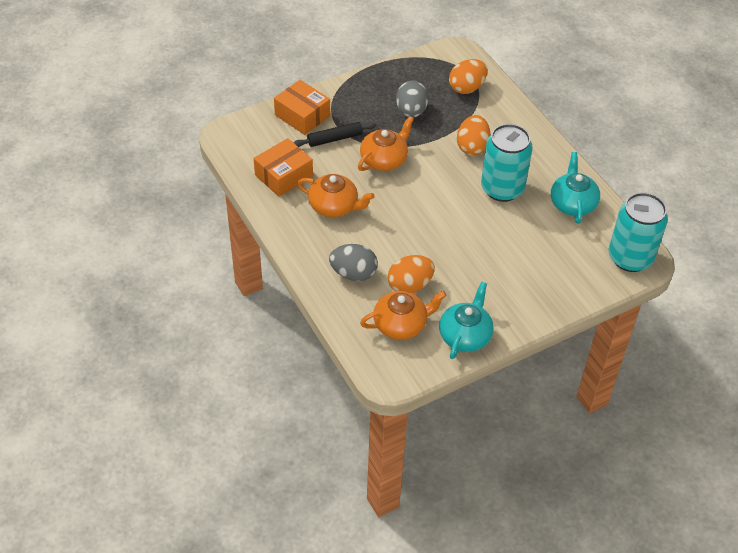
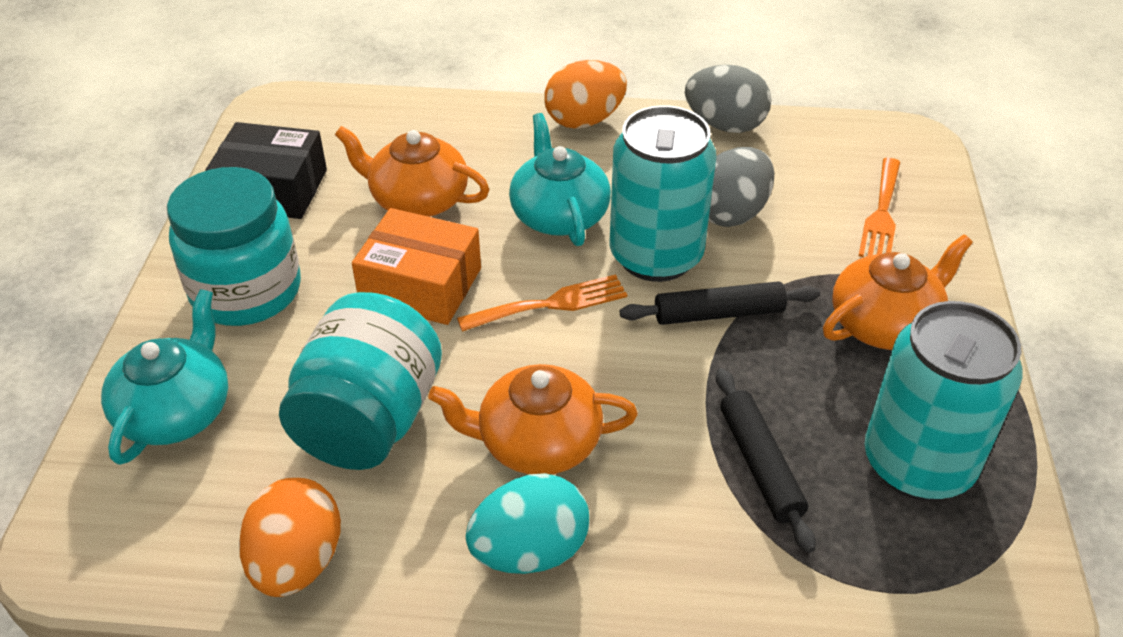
black box: 0 -> 1
black rolling pin: 1 -> 2
orange box: 2 -> 1
orange egg: 3 -> 2
orange fork: 0 -> 2
turquoise egg: 0 -> 1
turquoise jar: 0 -> 2

